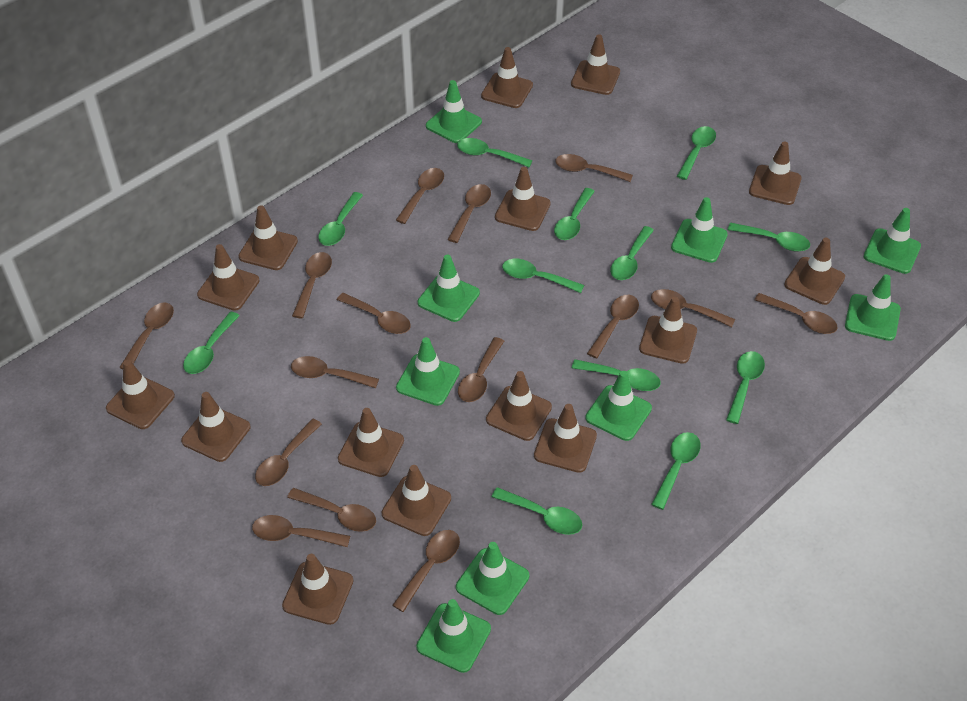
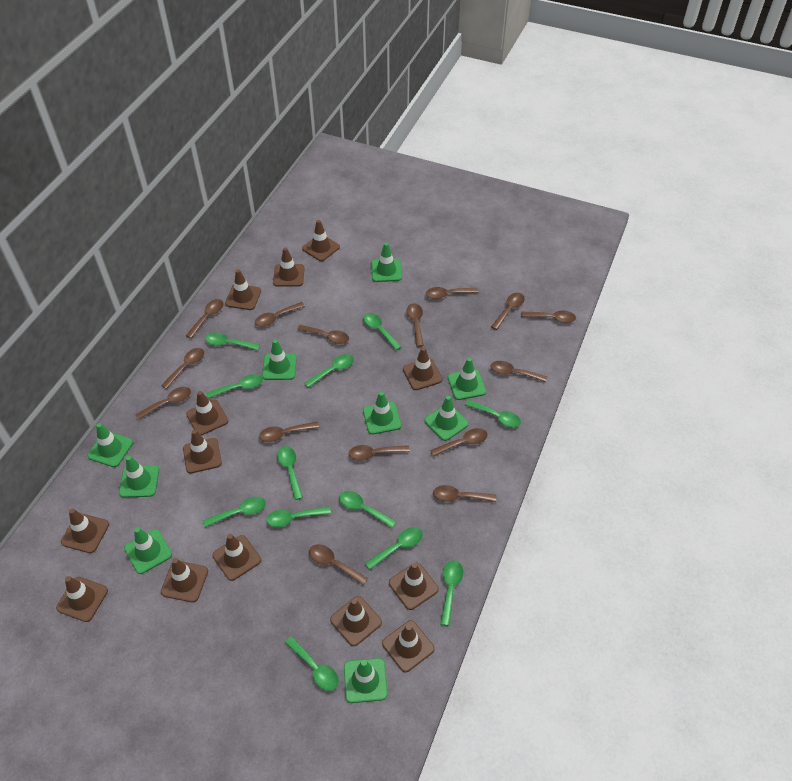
brown traffic cone: 15 -> 13

